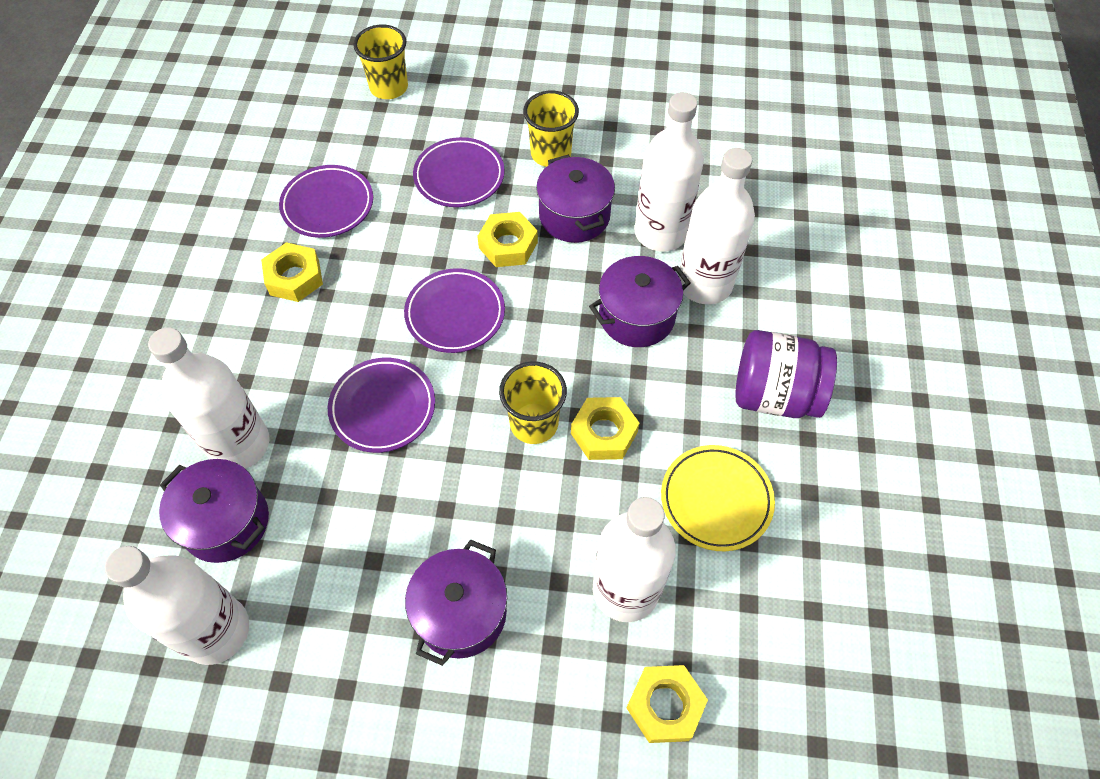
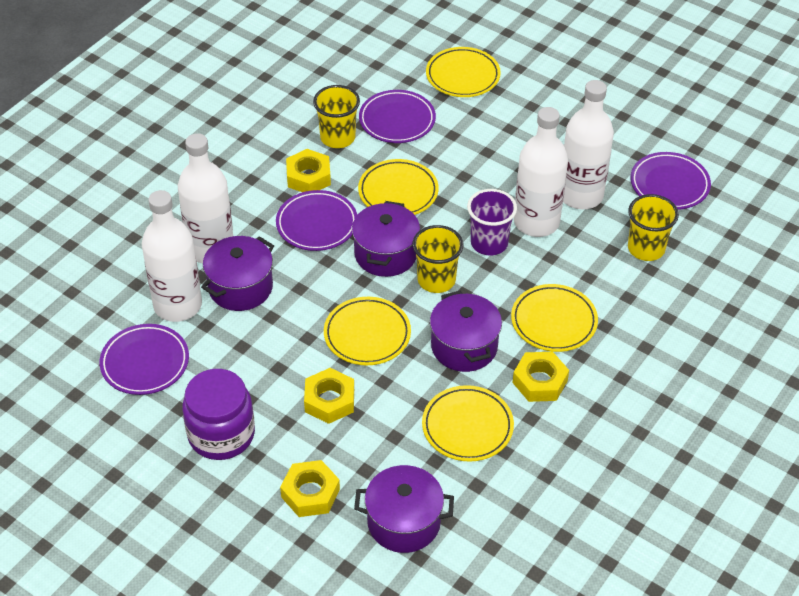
purple cup: 0 -> 1
white bottle: 5 -> 4
yellow plate: 1 -> 5

